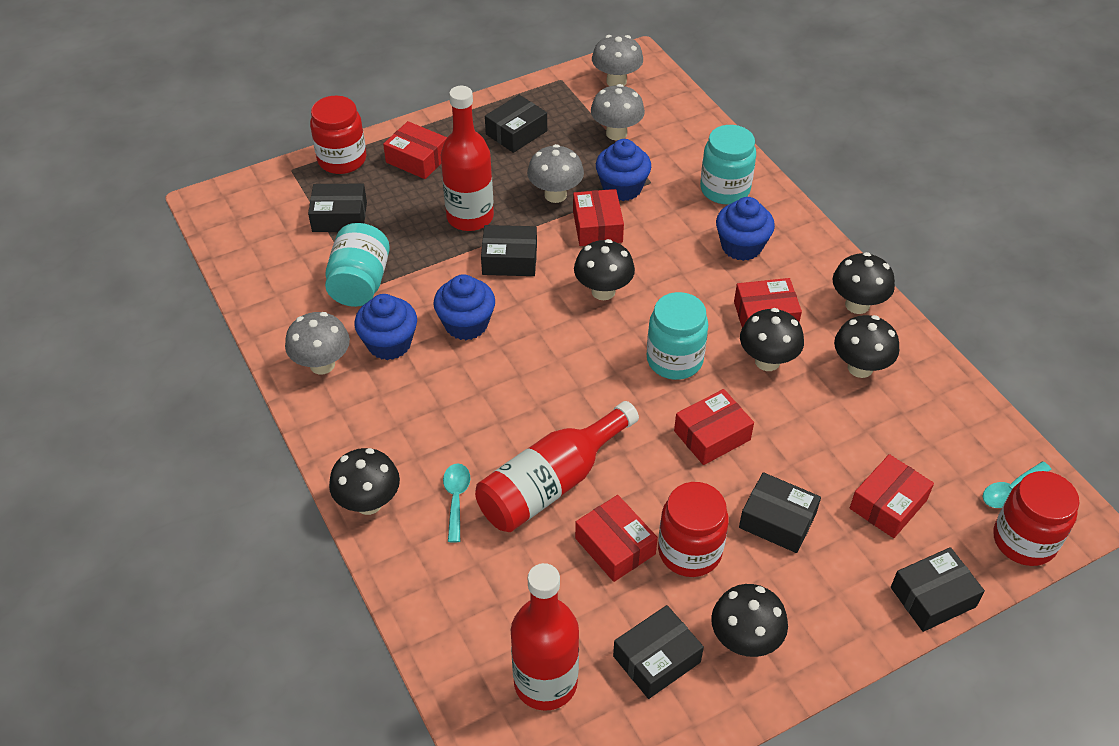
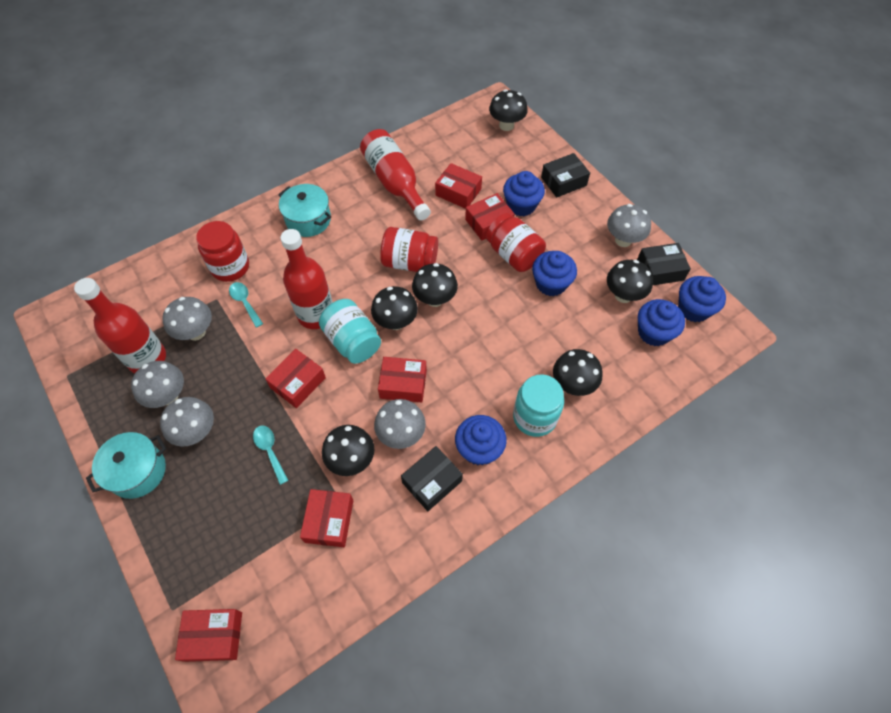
black box: 6 -> 3
blue cupcake: 4 -> 5
grey mushroom: 4 -> 5
turquoise jar: 3 -> 2
turquoise pot: 0 -> 2

